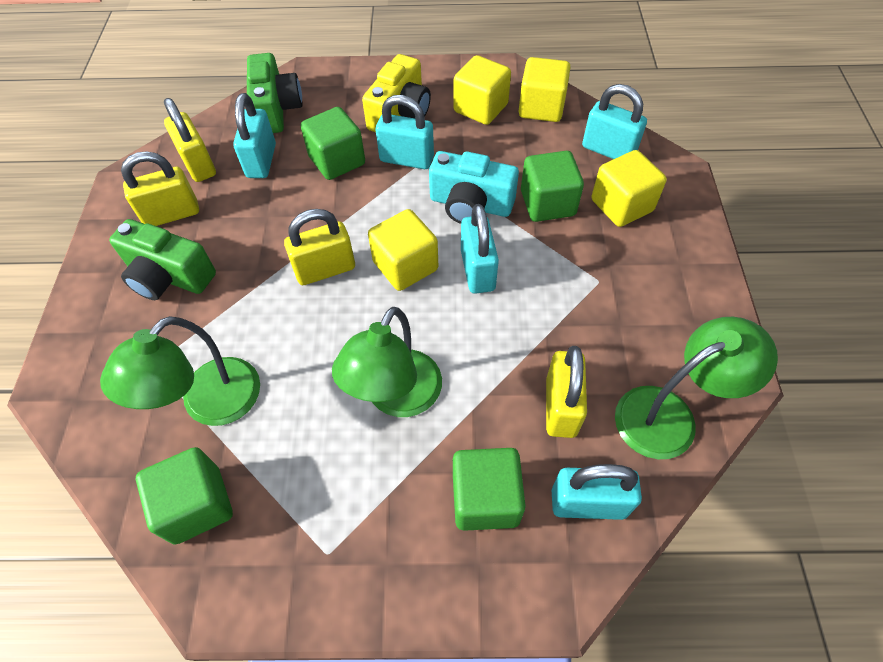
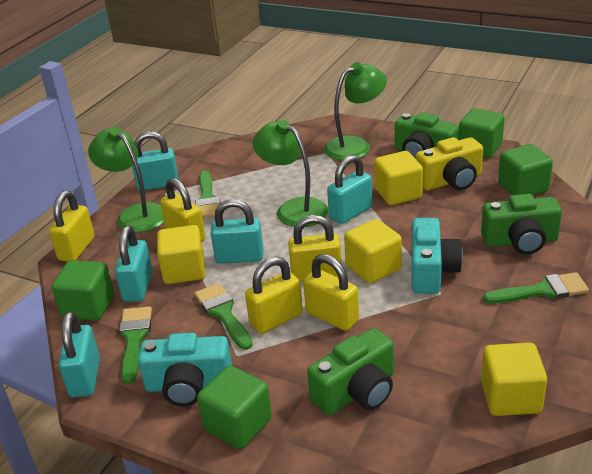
green brush: 0 -> 4
green camera: 2 -> 3
turquoise camera: 1 -> 2
yellow padlock: 4 -> 5

